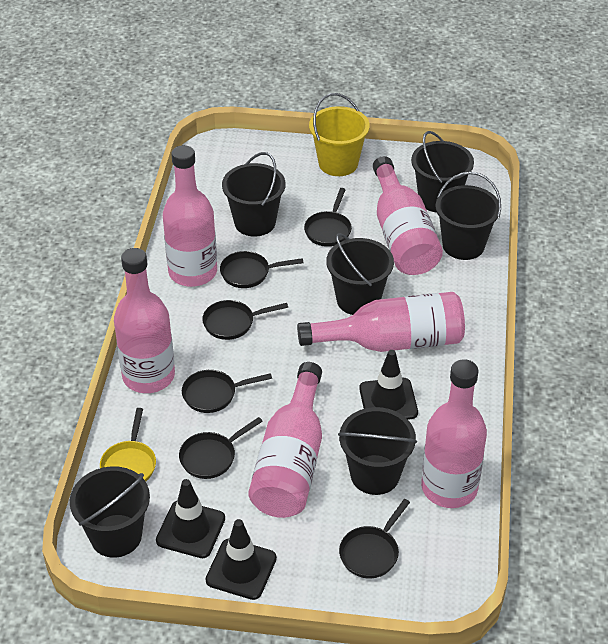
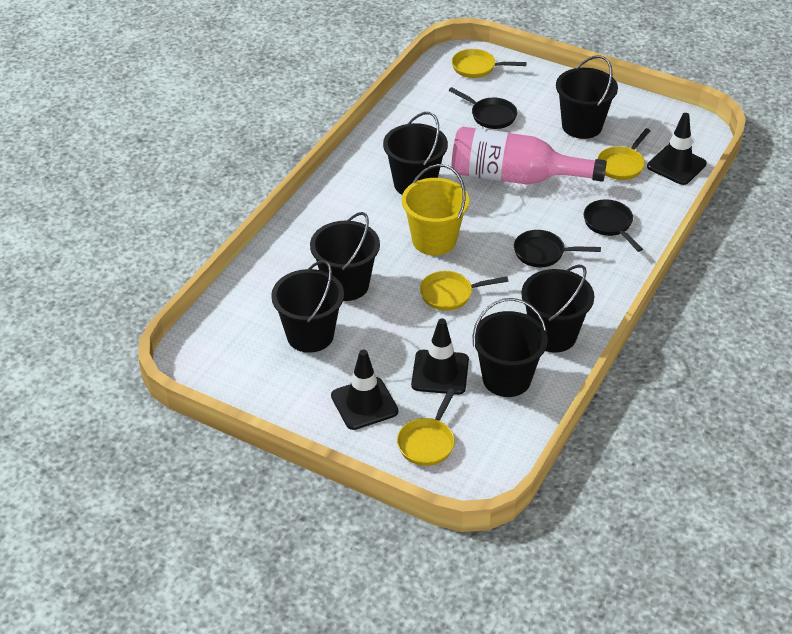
black pan: 6 -> 3
pink bottle: 6 -> 1
yellow pan: 1 -> 4

